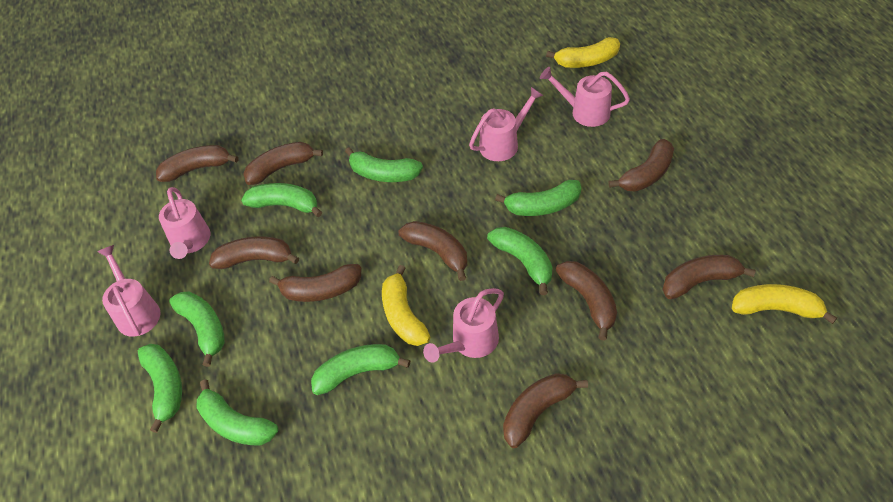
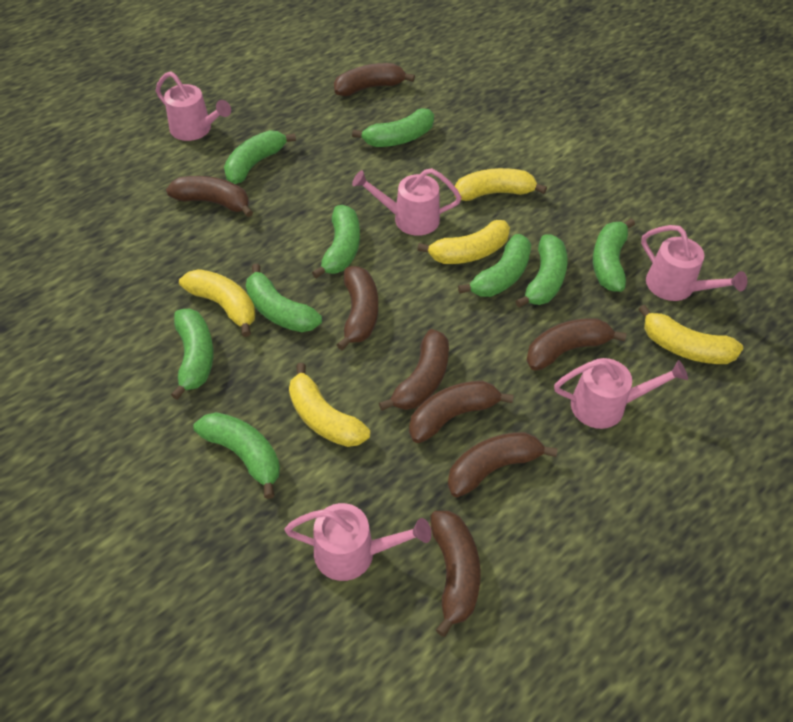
brown banana: 9 -> 8
green banana: 8 -> 9
yellow banana: 3 -> 5

